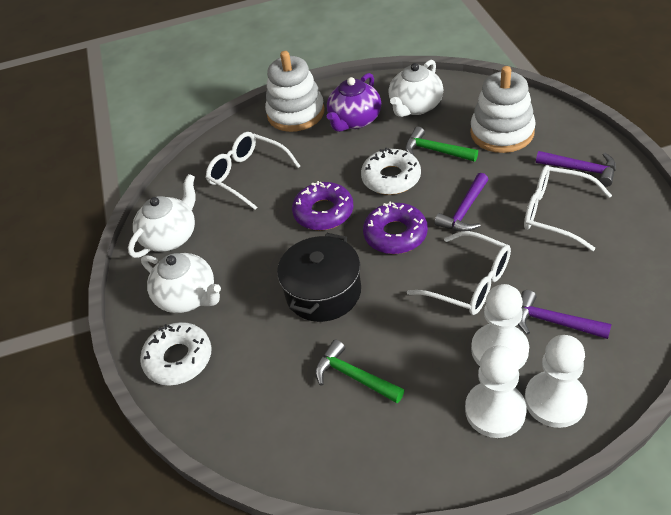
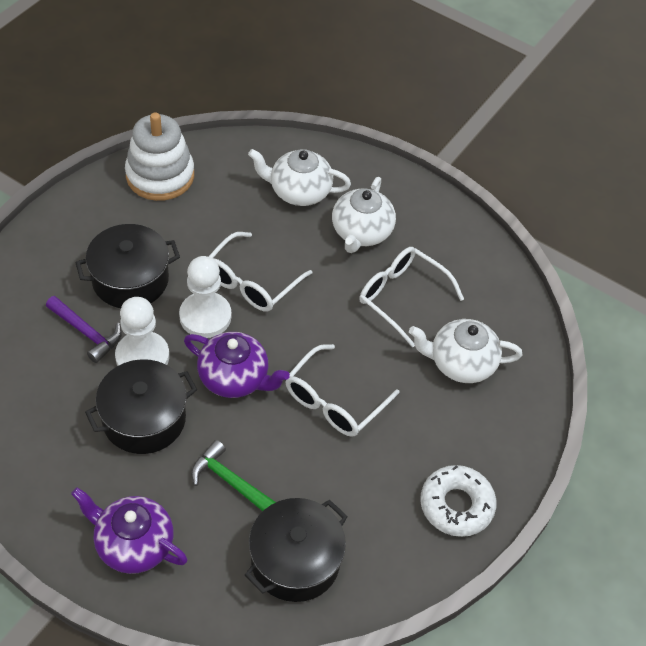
black pot: 1 -> 3
green hammer: 2 -> 1
purple donut: 2 -> 0
purple hammer: 3 -> 1
purple teapot: 1 -> 2
white donut: 2 -> 1
white pawn: 3 -> 2
white stacking toy: 2 -> 1

